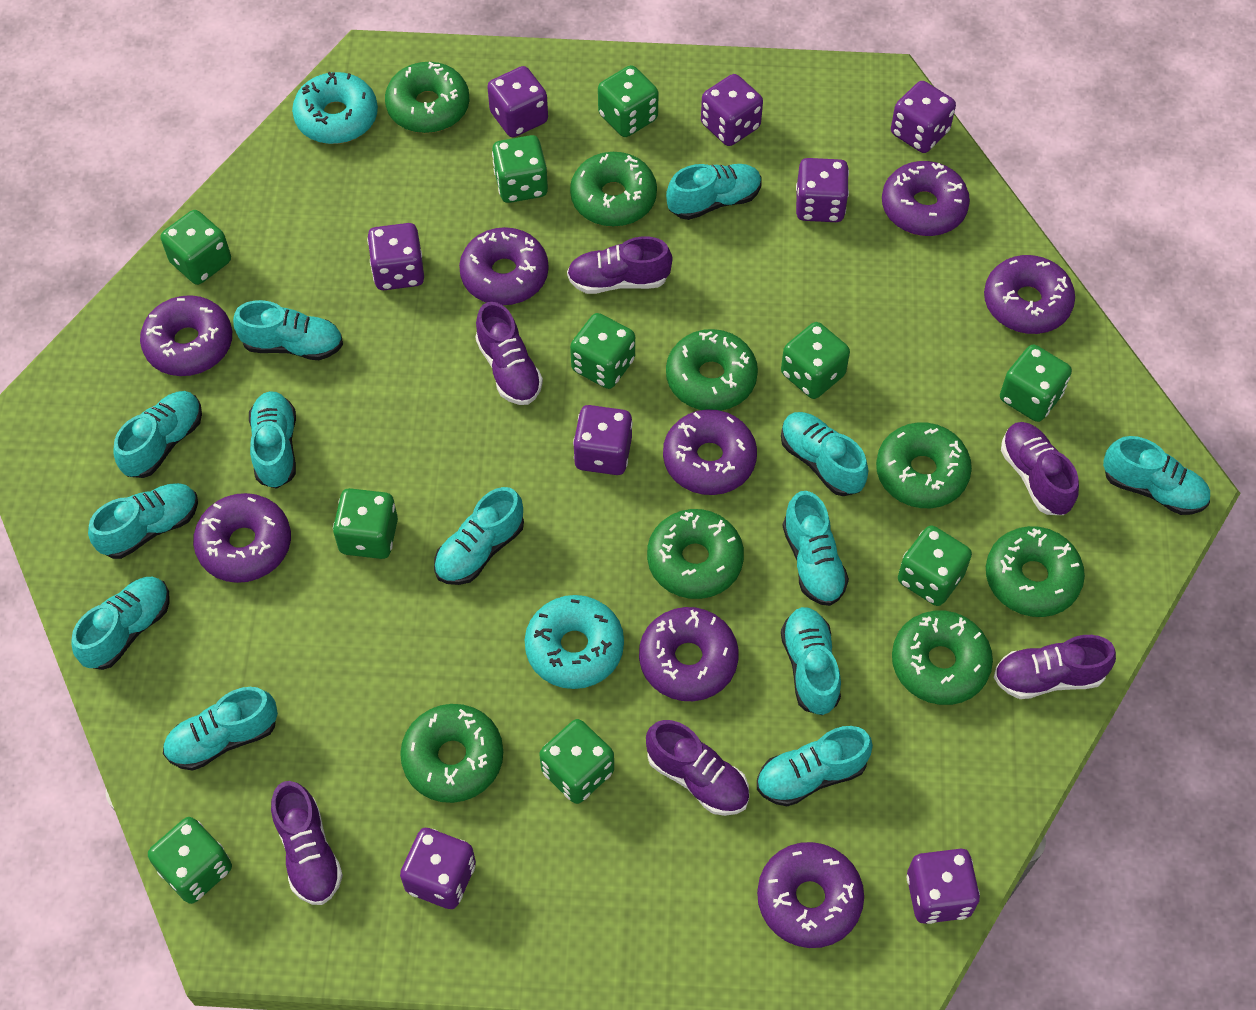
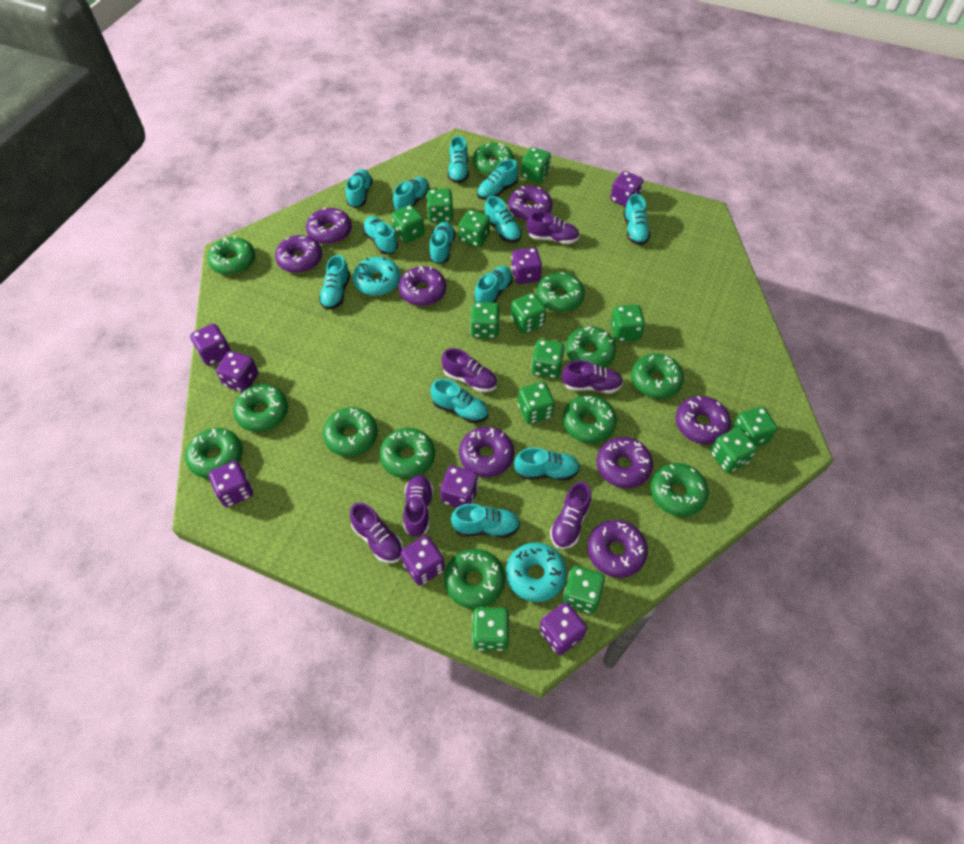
green dice: 10 -> 13
green donut: 8 -> 12

